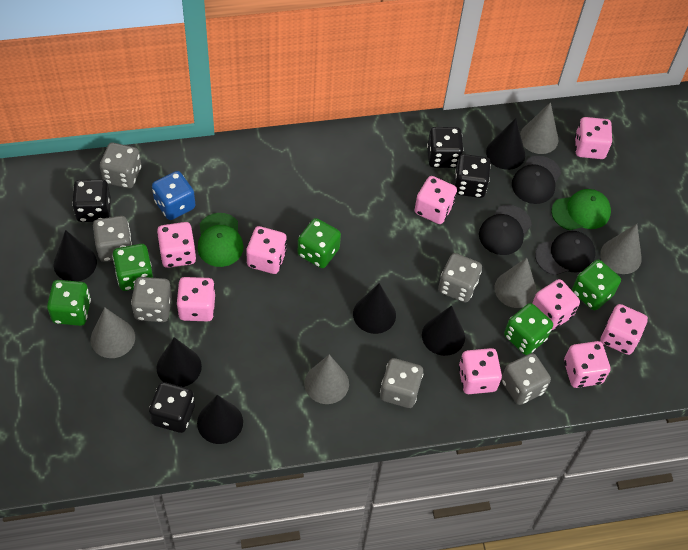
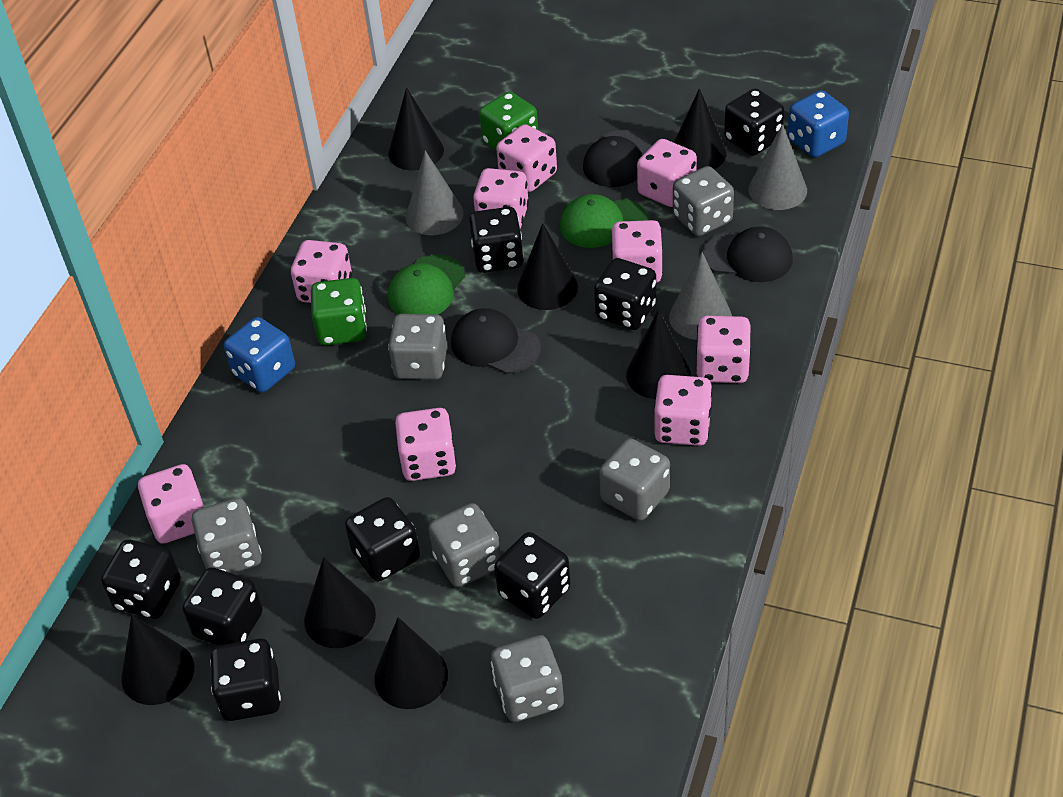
black cone: 6 -> 7
black dice: 4 -> 8
blue dice: 1 -> 2
green dice: 5 -> 2
grey cone: 5 -> 3

